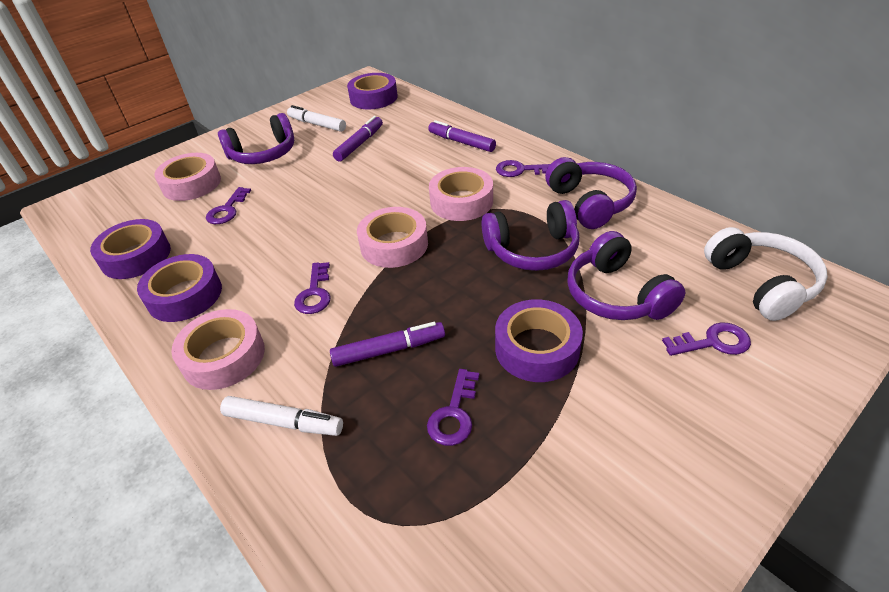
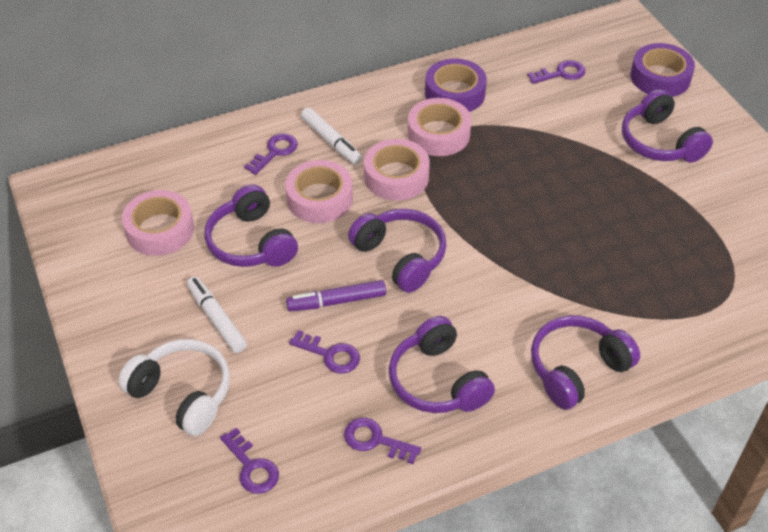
purple headphones: 4 -> 5
purple marker: 3 -> 1
purple tape: 4 -> 2

